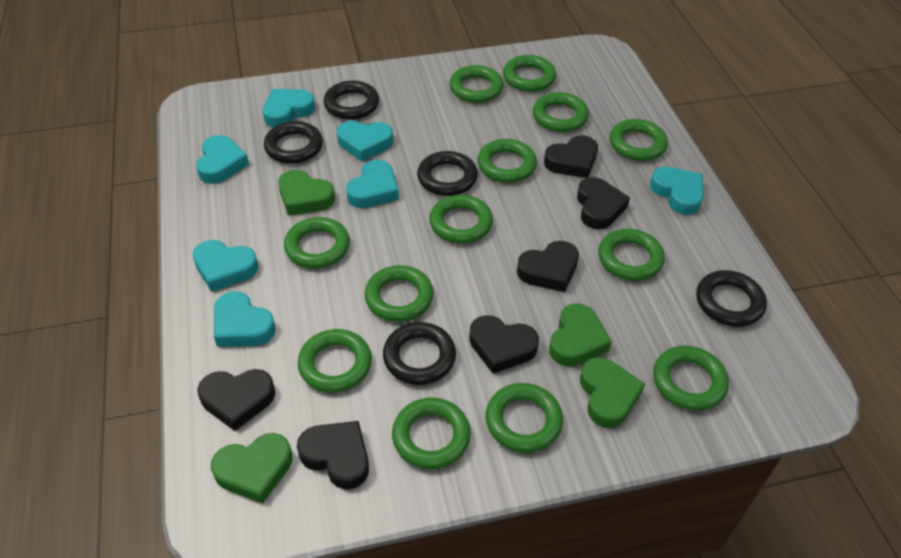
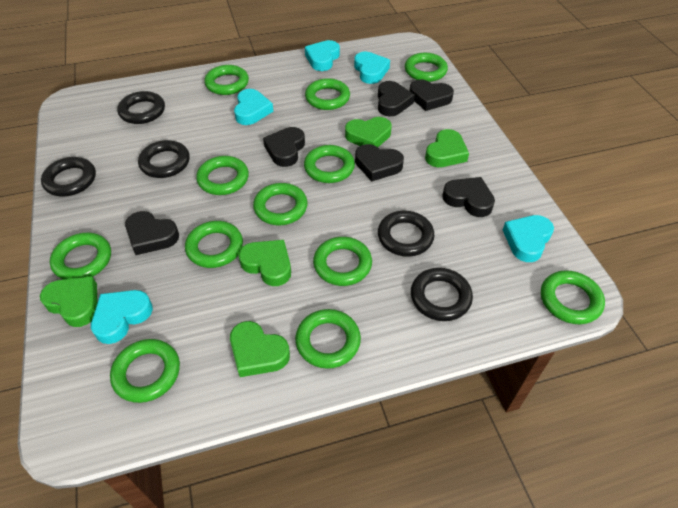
green heart: 4 -> 5
green ring: 13 -> 12
turquoise heart: 7 -> 5

